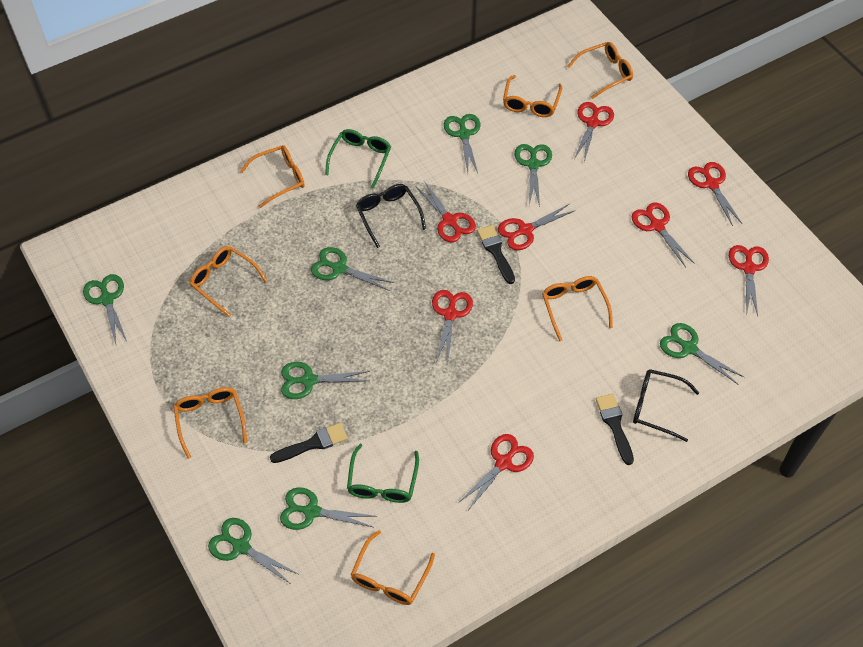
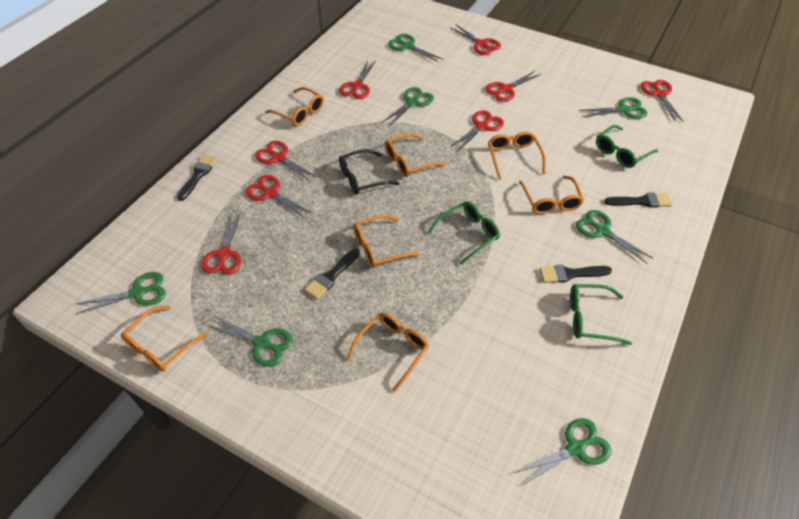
black brush: 3 -> 4
black glasses: 2 -> 1
green glasses: 2 -> 3
green scissors: 8 -> 7

